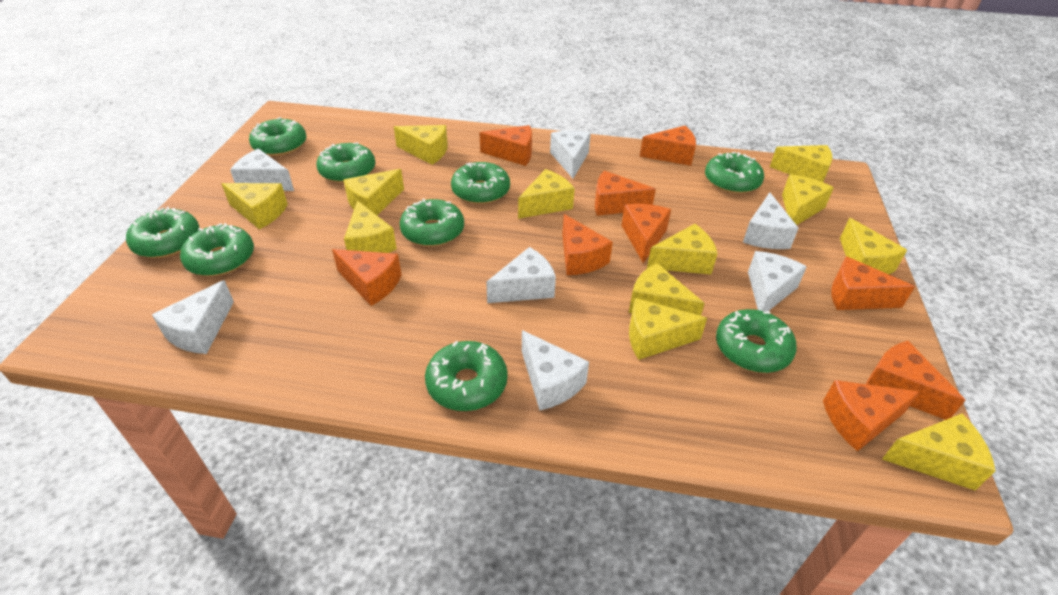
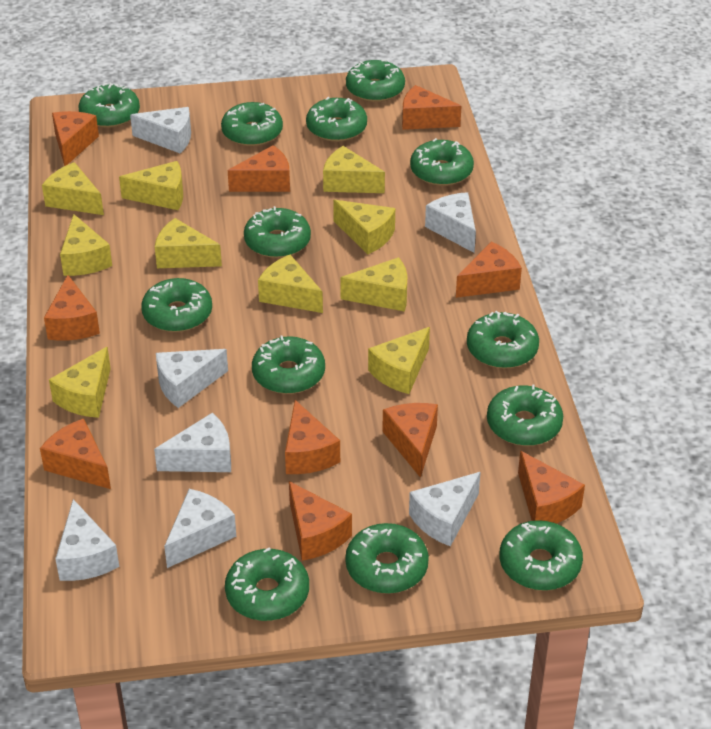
green donut: 9 -> 13
orange cheese: 9 -> 10
yellow cheese: 12 -> 10

